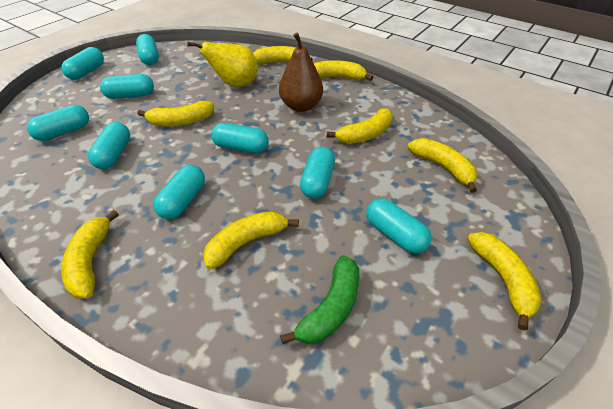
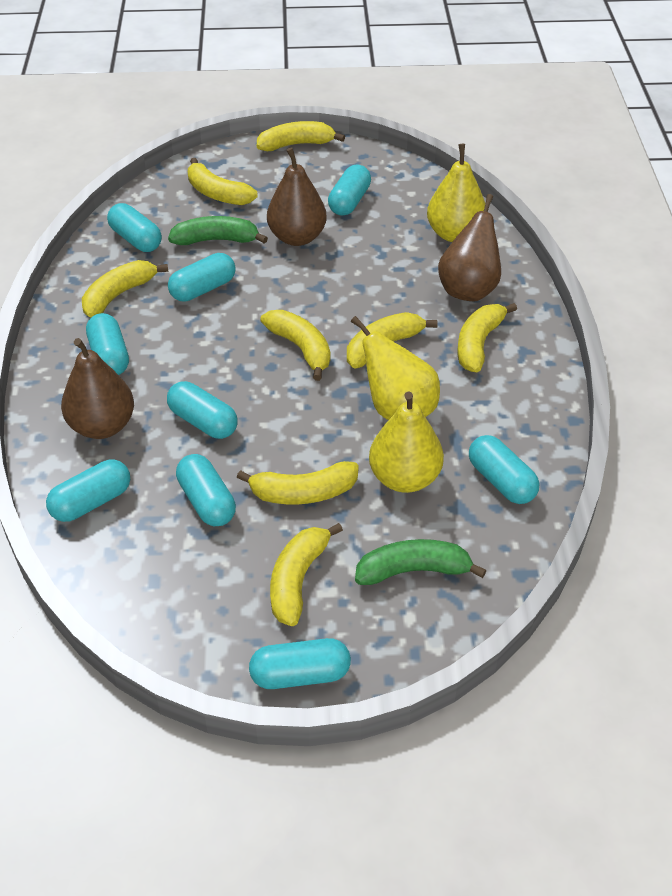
brown pear: 1 -> 3
green banana: 1 -> 2
yellow pear: 1 -> 3

